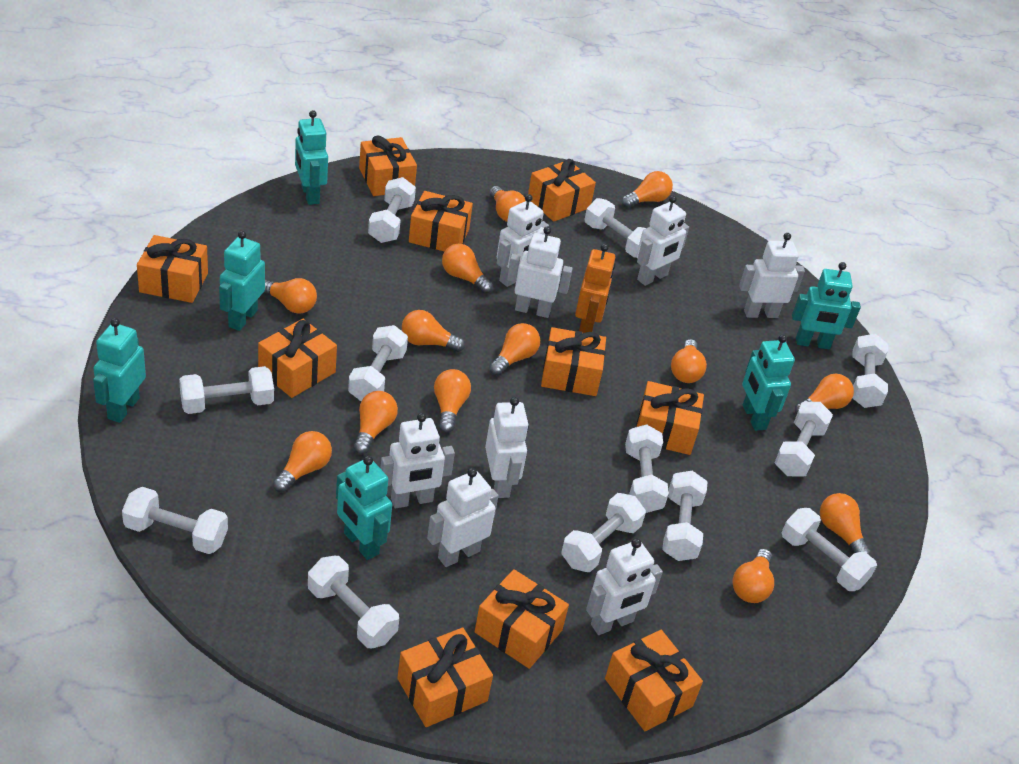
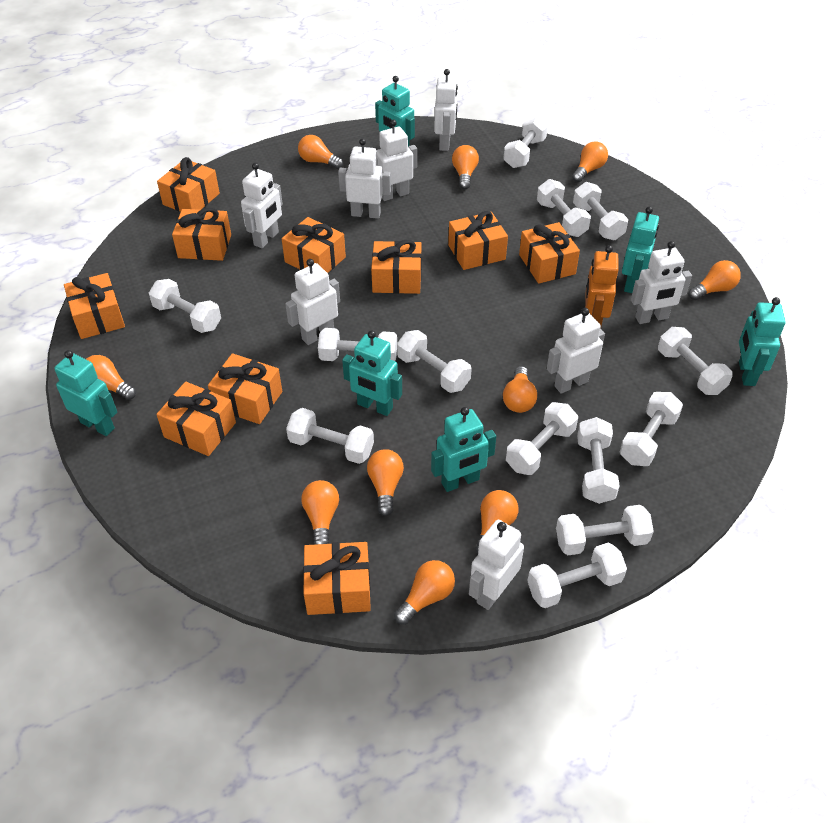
orange light bulb: 13 -> 10
white dumbbell: 12 -> 13

